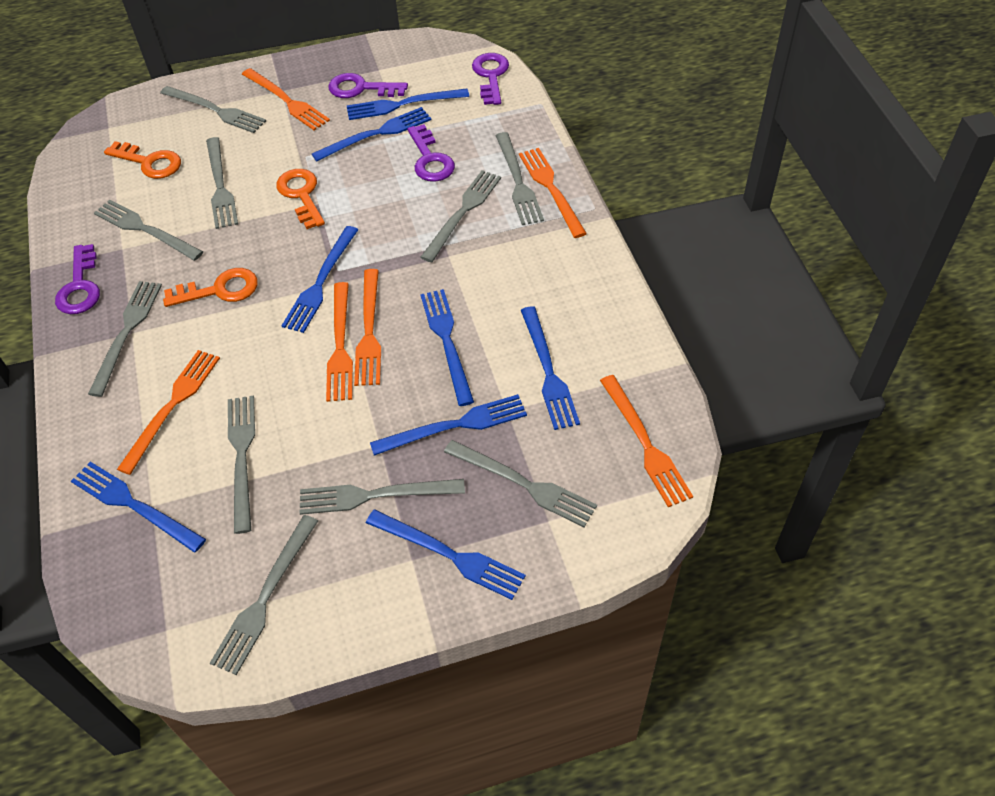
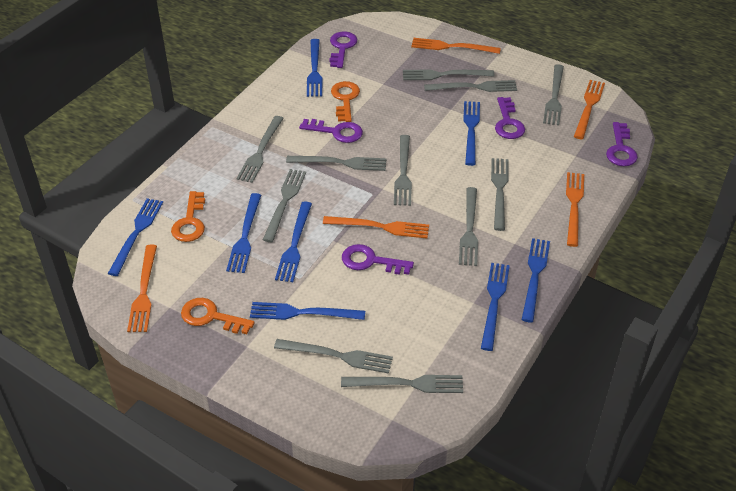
grey fork: 10 -> 11
orange fork: 6 -> 5
purple key: 4 -> 5

